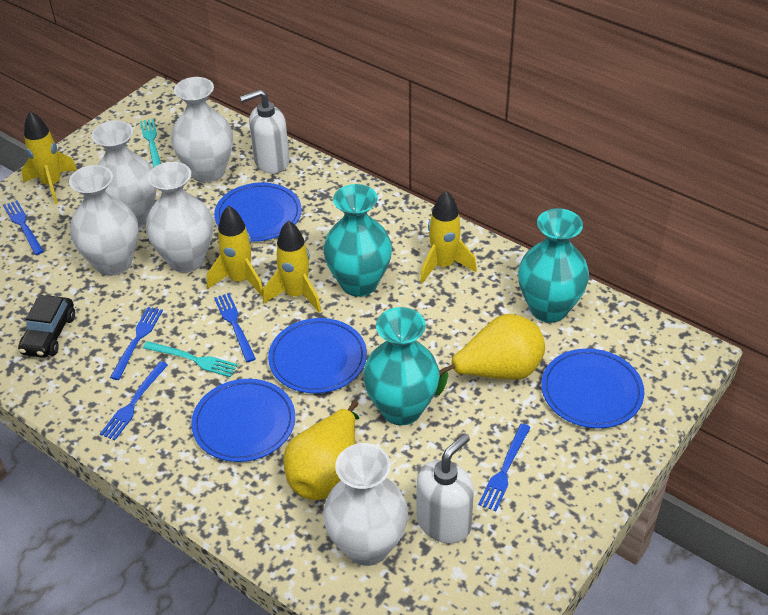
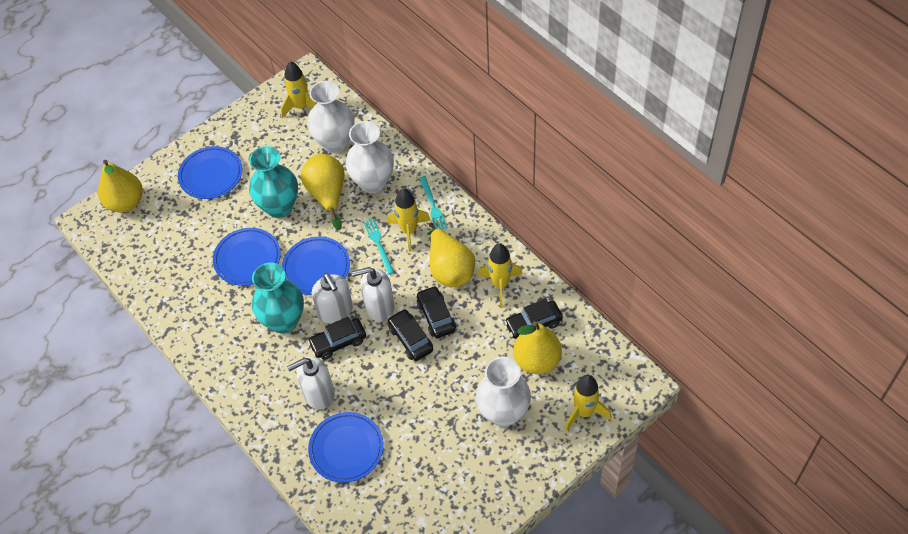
black car: 1 -> 4
blue fork: 5 -> 0
turquoise vase: 3 -> 2
white soap dispenser: 2 -> 3
white vase: 5 -> 3
yellow pear: 2 -> 4

